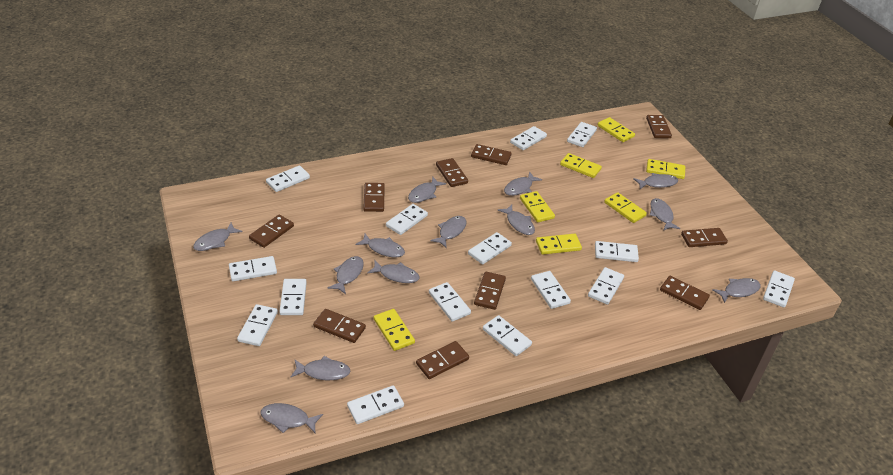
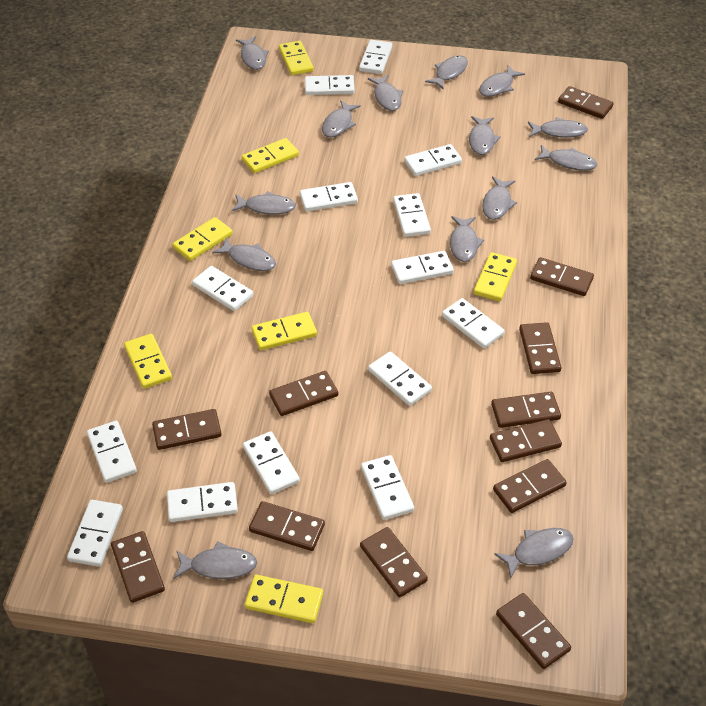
brown domino: 10 -> 12
grey fish: 13 -> 14
white domino: 15 -> 14

